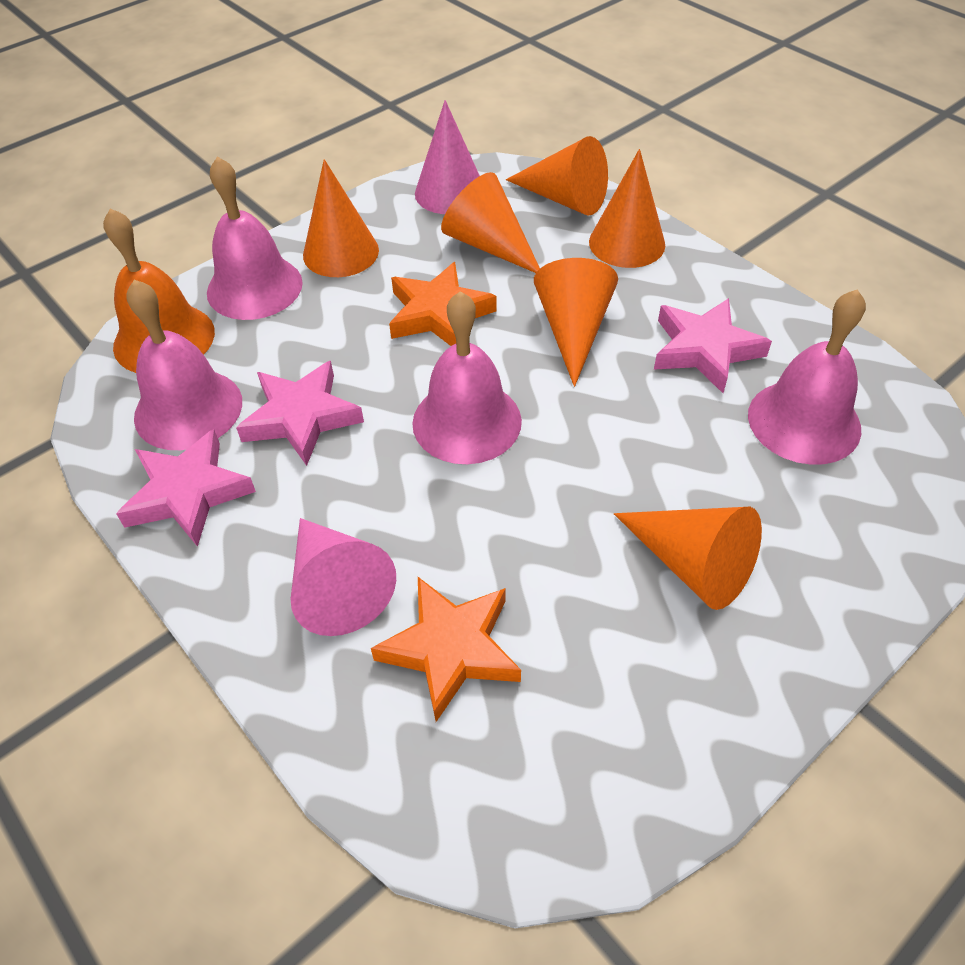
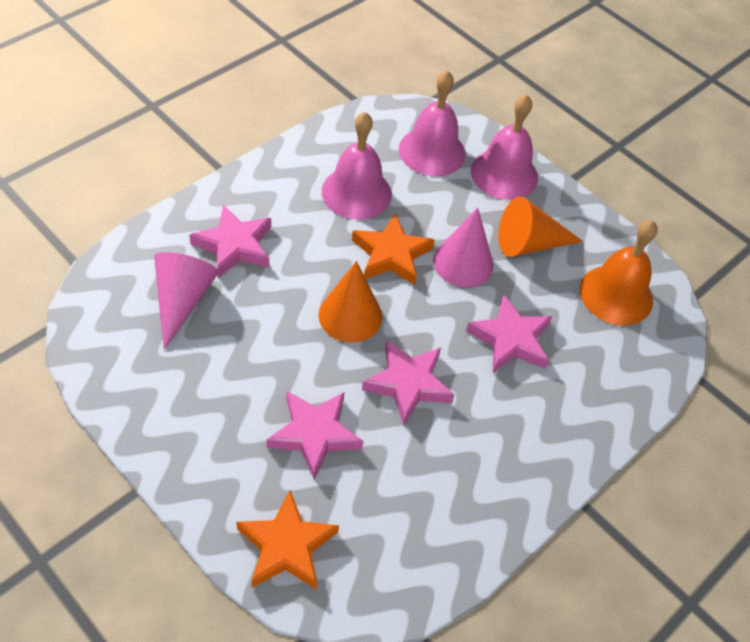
orange cone: 6 -> 2
pink bell: 4 -> 3
pink star: 3 -> 4

